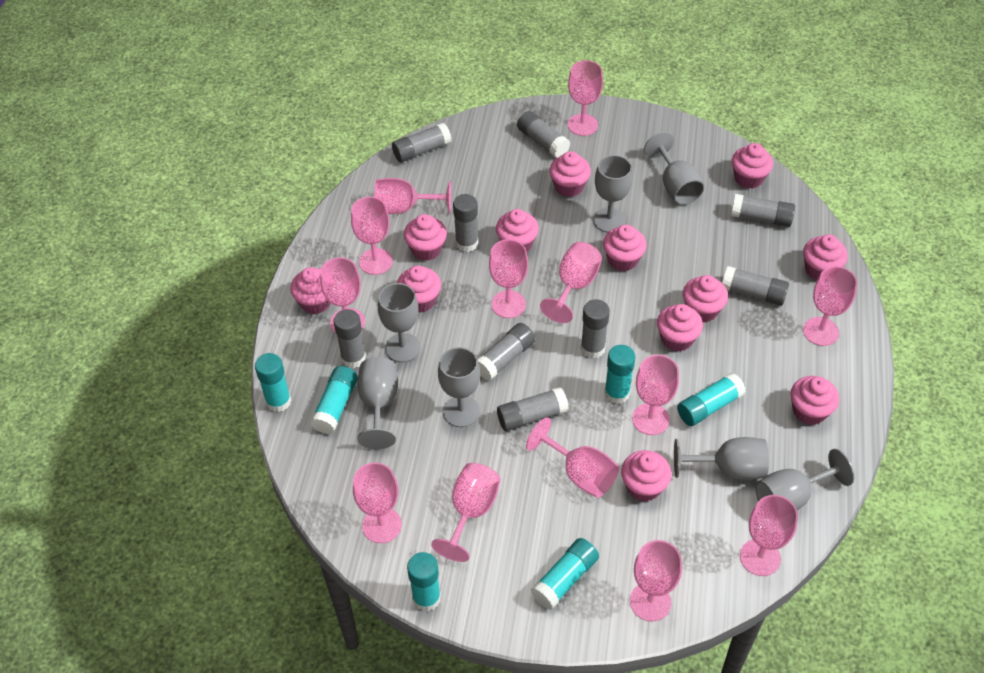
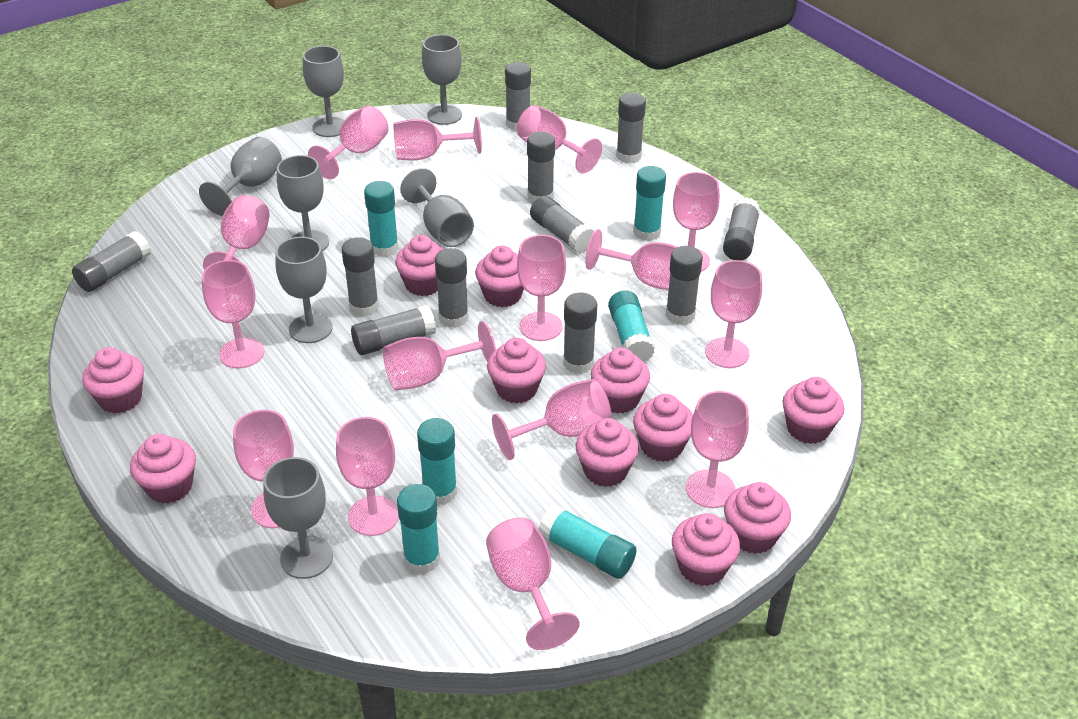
grey glue stick: 9 -> 11
pink cupcake: 12 -> 11
pink goblet: 13 -> 15

